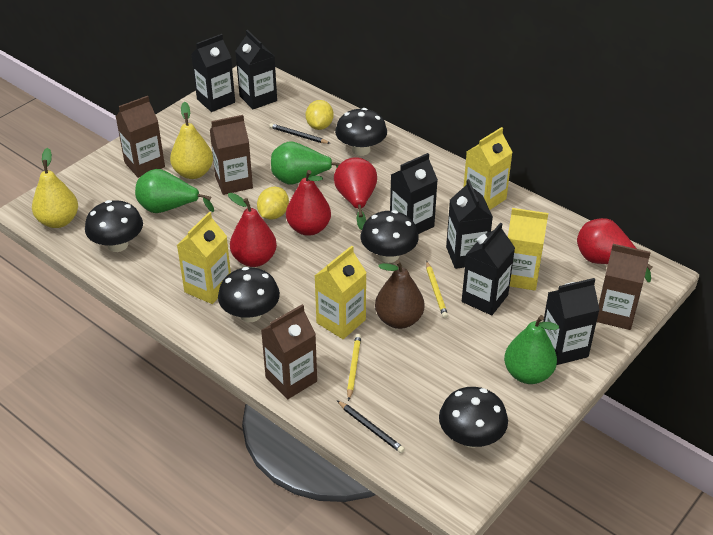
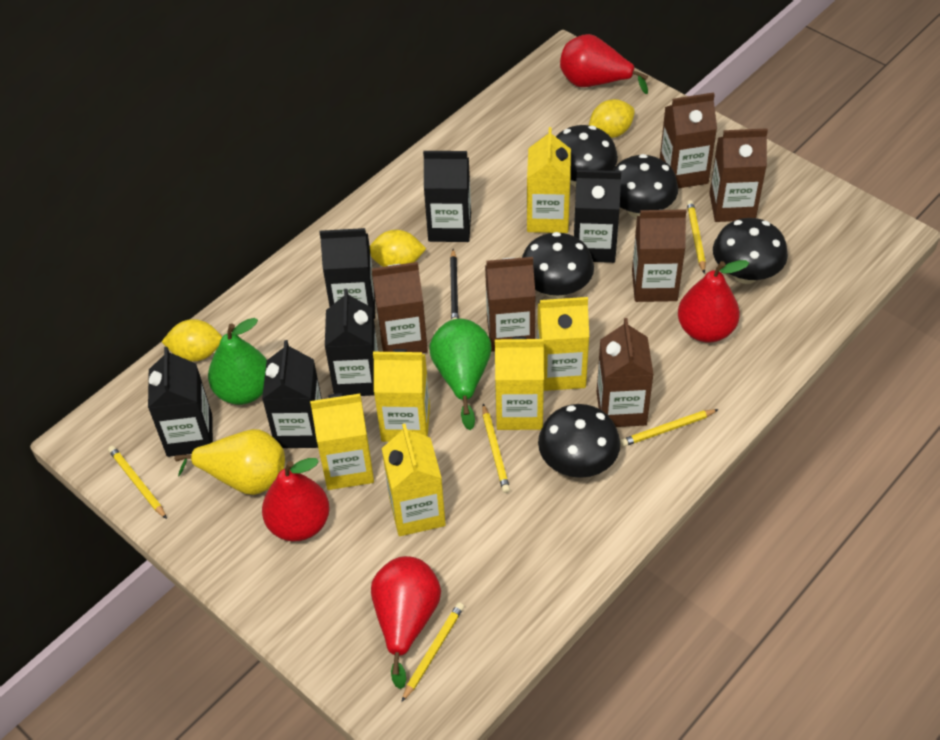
black pencil: 2 -> 1
brown carton: 4 -> 6
brown pear: 1 -> 0
green pear: 3 -> 2
yellow carton: 4 -> 6
yellow lemon: 2 -> 3
yellow pear: 2 -> 1
yellow pencil: 2 -> 5

